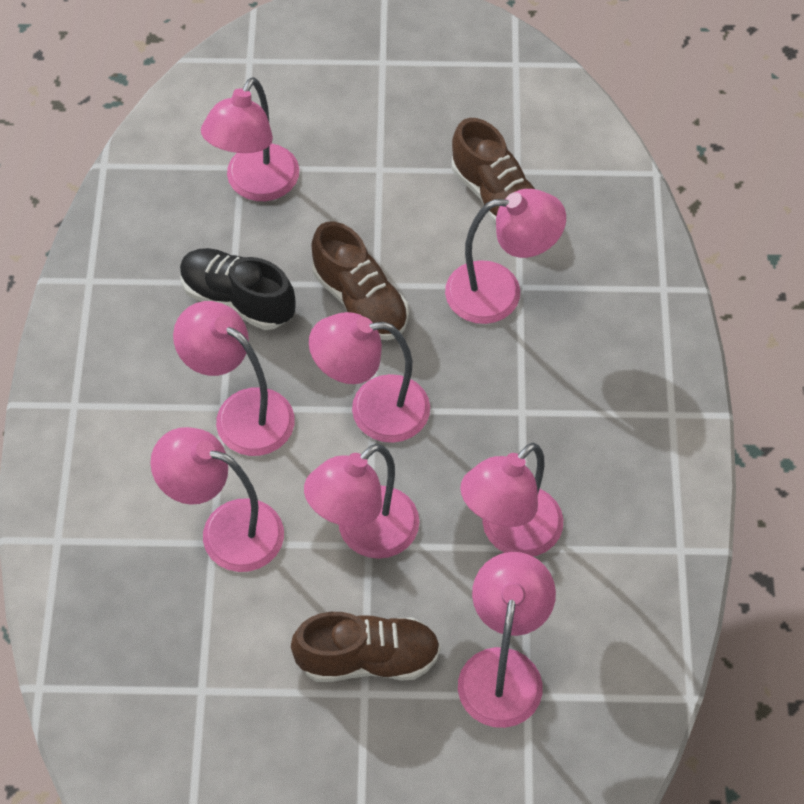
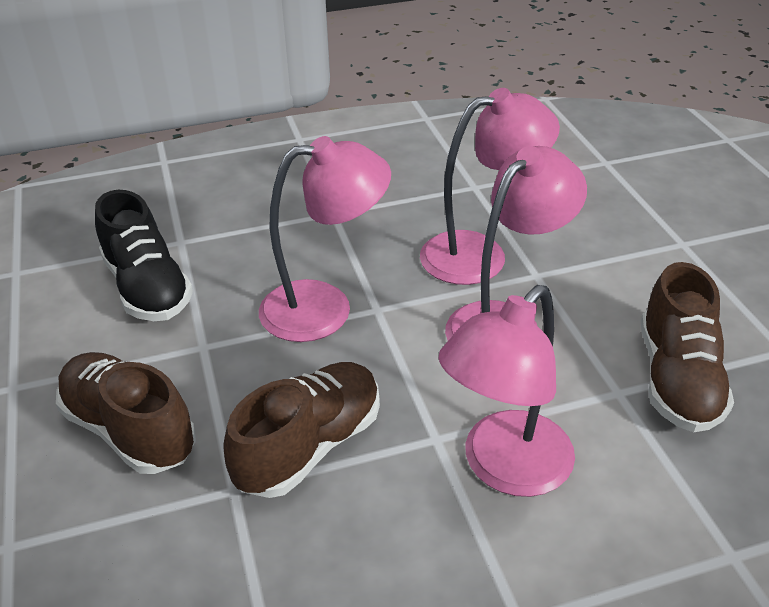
pink lamp: 8 -> 4

